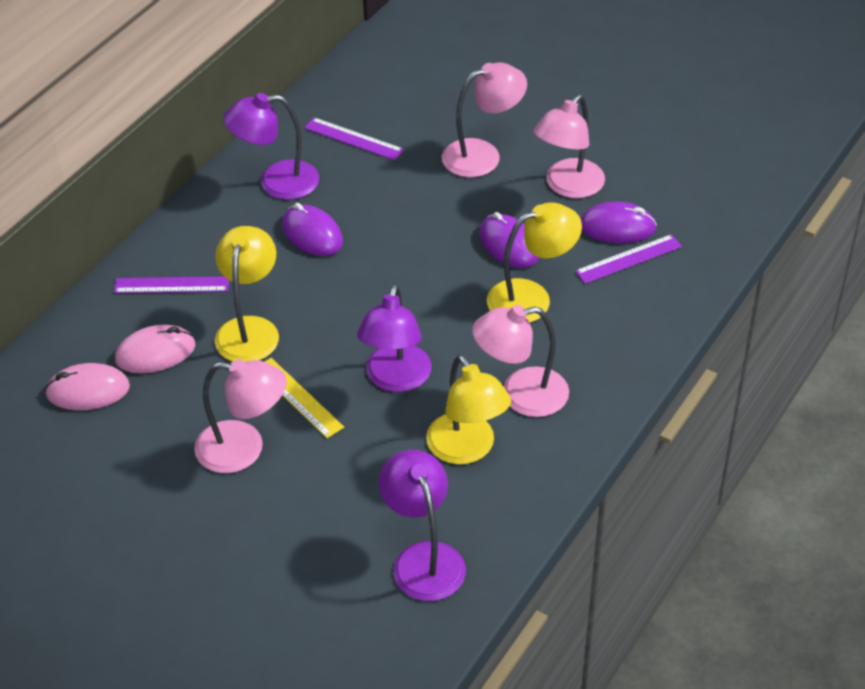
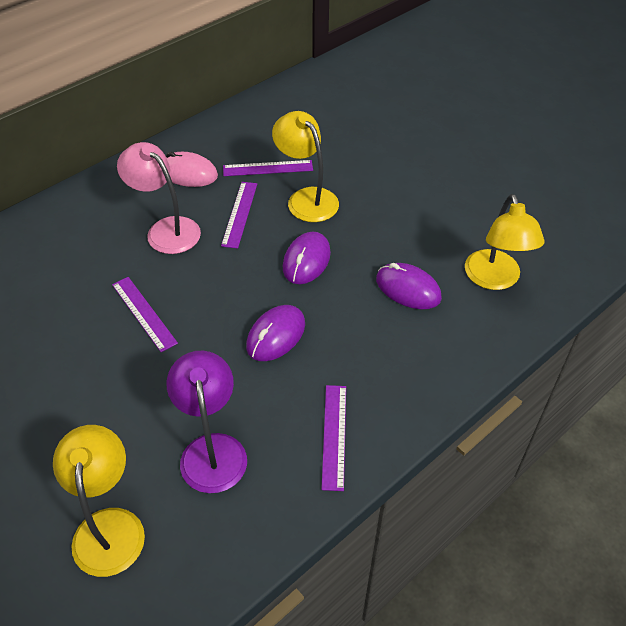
pink lamp: 4 -> 1
pink mouse: 2 -> 1
purple lamp: 3 -> 1
purple ruler: 3 -> 4
yellow ruler: 1 -> 0

